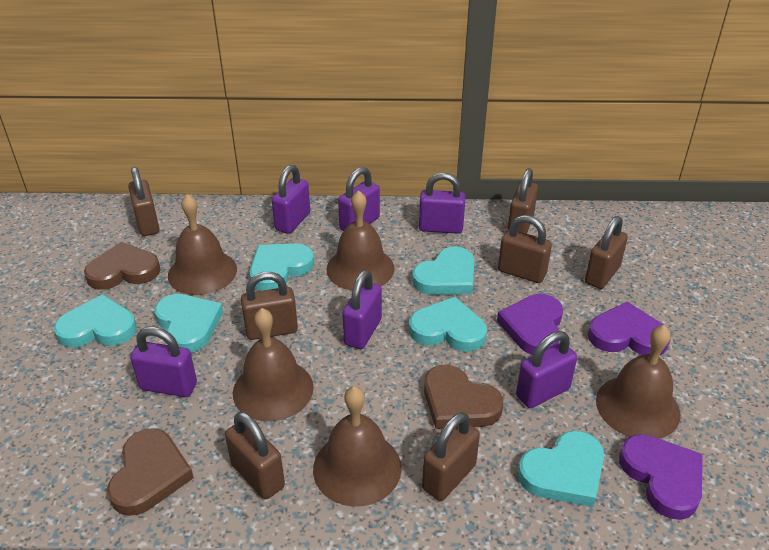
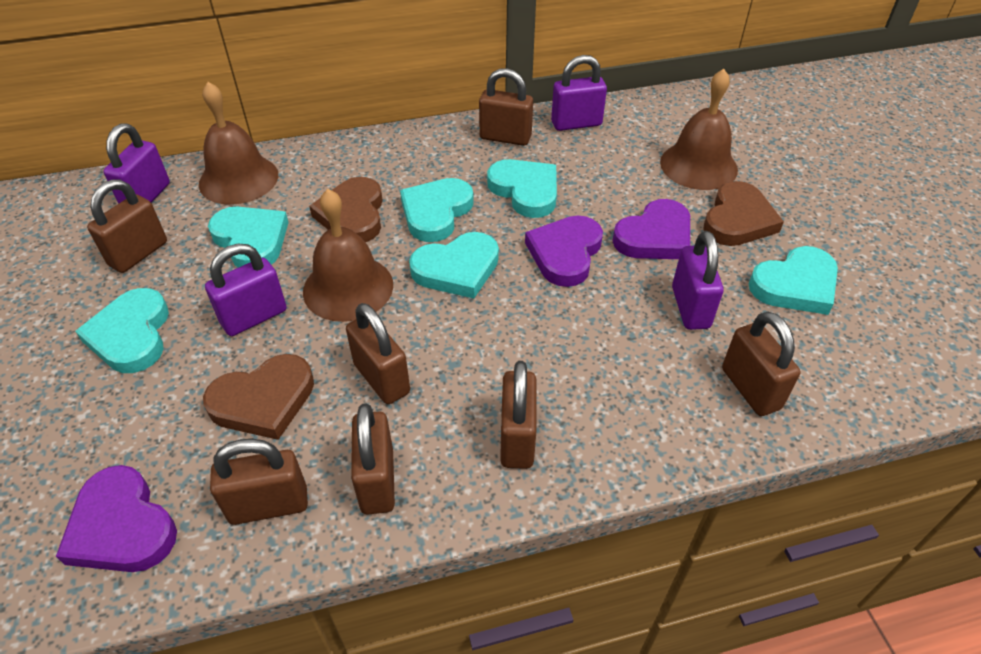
brown bell: 5 -> 3
purple padlock: 6 -> 4

